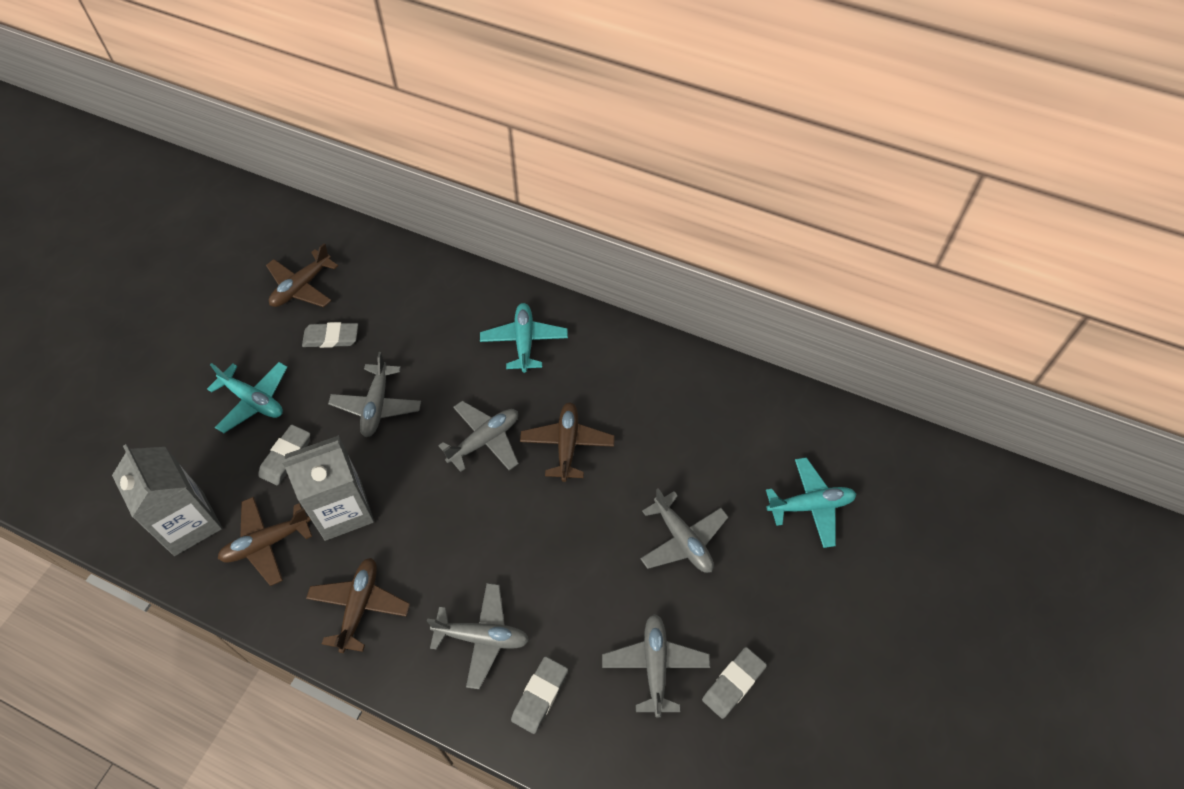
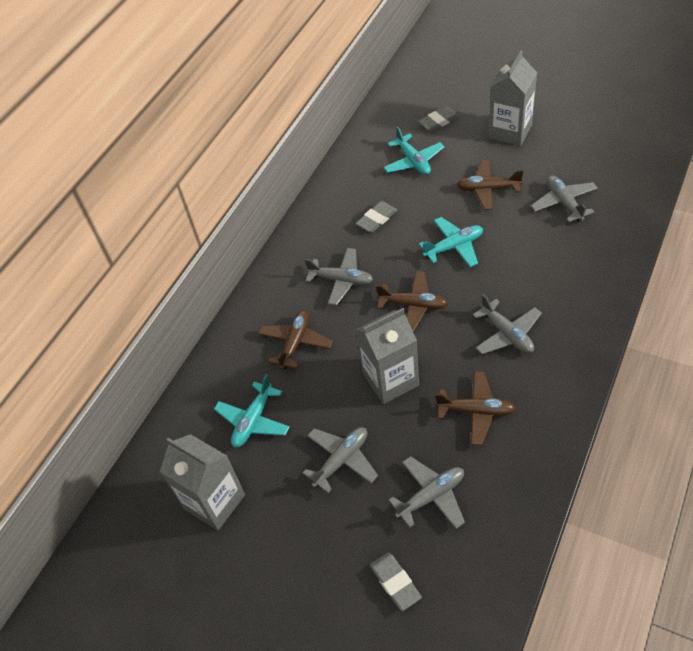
grey carton: 2 -> 3
grey eraser: 4 -> 3

